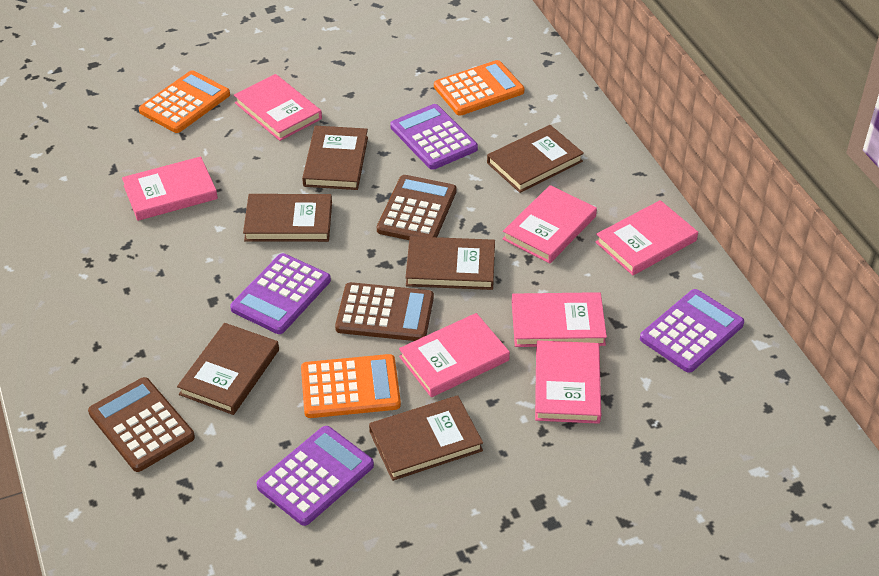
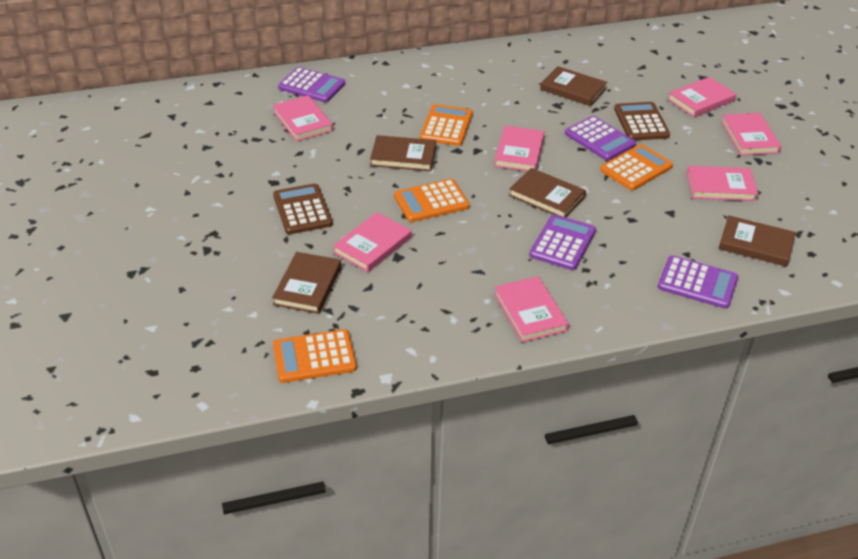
brown book: 6 -> 5
brown calculator: 3 -> 2
orange calculator: 3 -> 4

